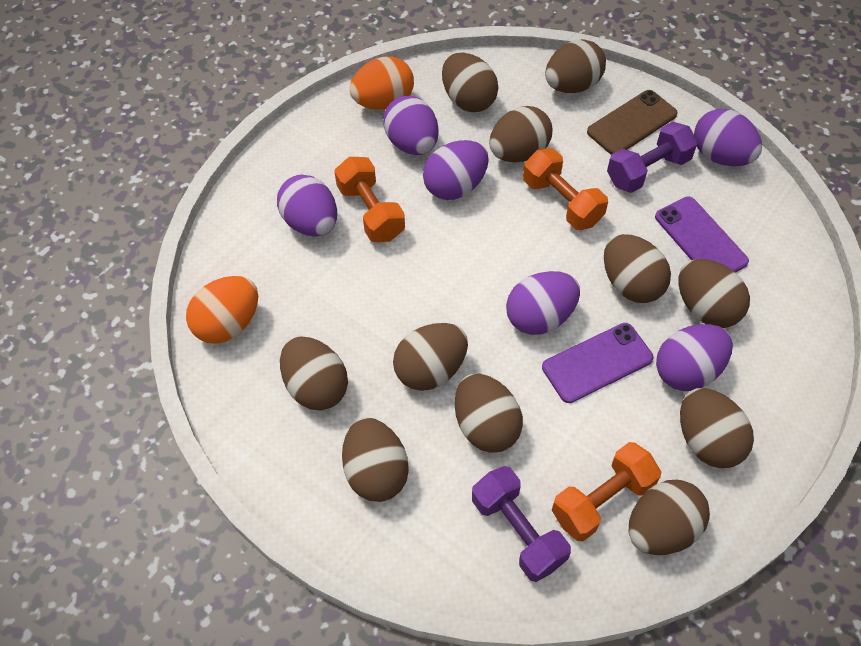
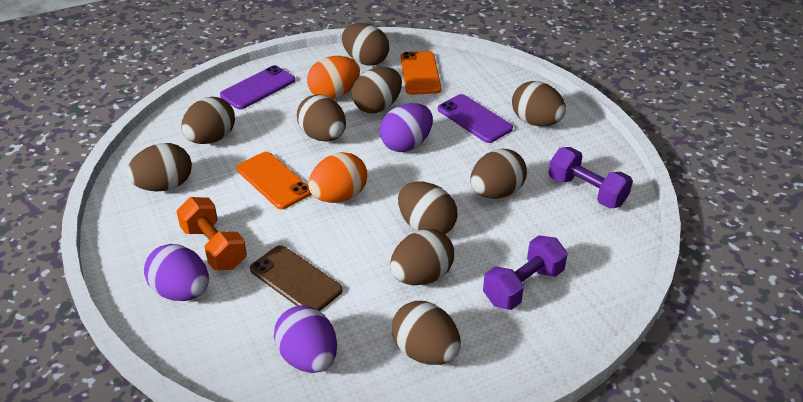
brown egg: 11 -> 10
orange dumbbell: 3 -> 1
orange phone: 0 -> 2
purple egg: 6 -> 3

